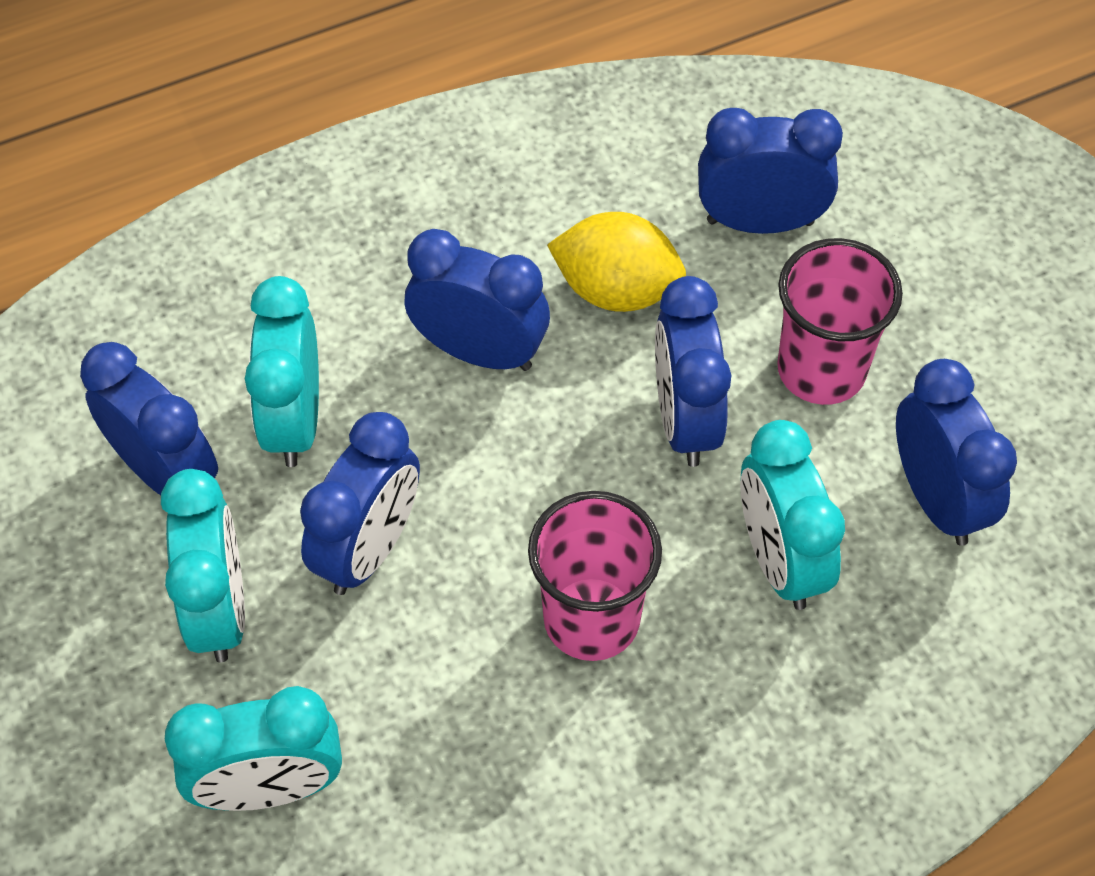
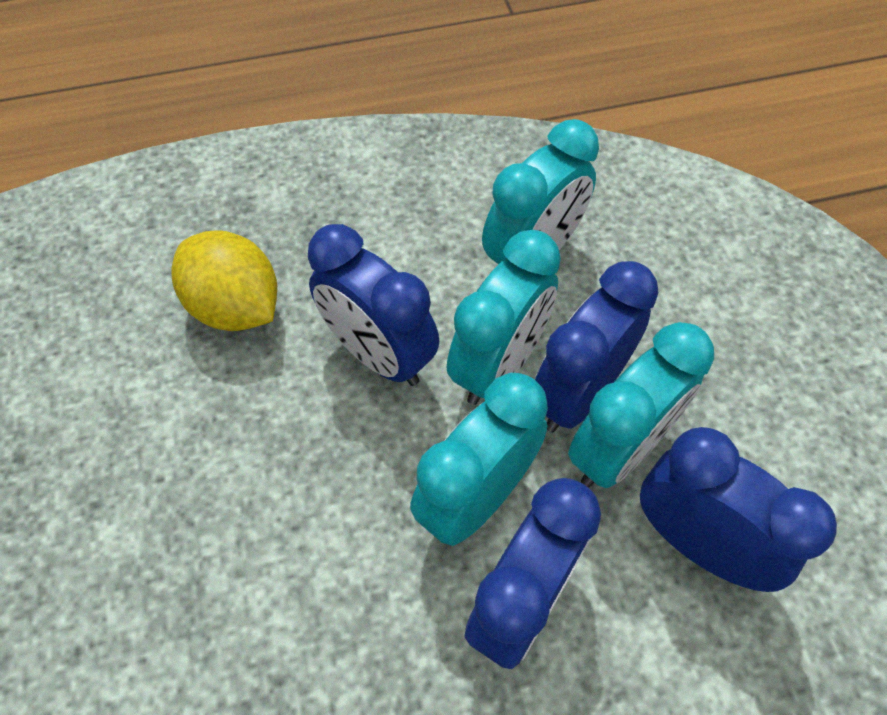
blue clock: 6 -> 4
pink cup: 2 -> 0

